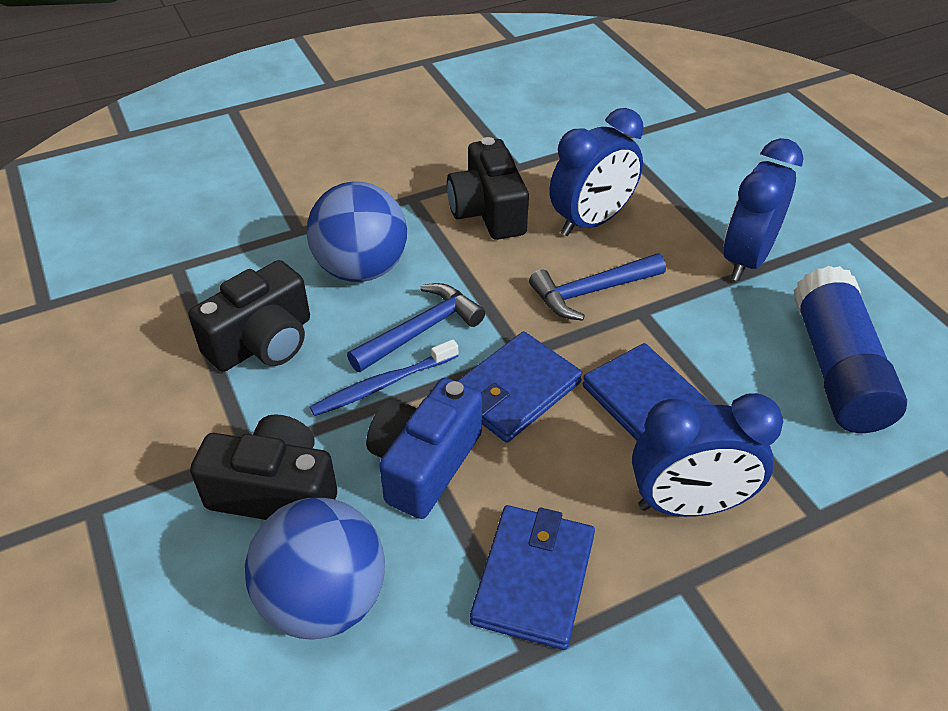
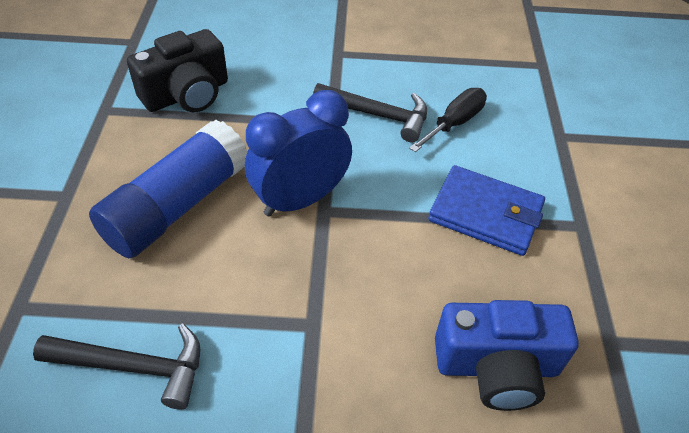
black camera: 3 -> 1
black hammer: 0 -> 2
black screwdriver: 0 -> 1
blue ball: 2 -> 0
blue clock: 3 -> 1
blue hammer: 2 -> 0
blue toothbrush: 1 -> 0
blue wallet: 3 -> 1

